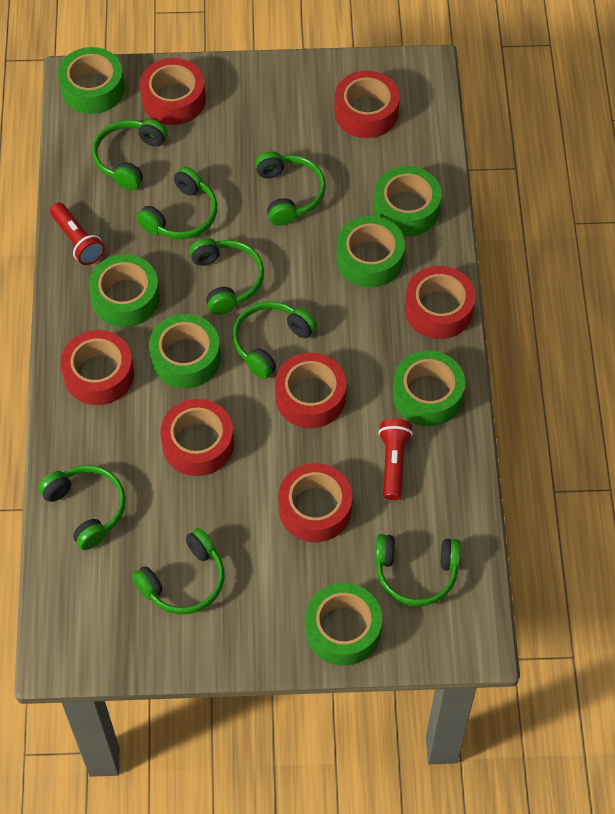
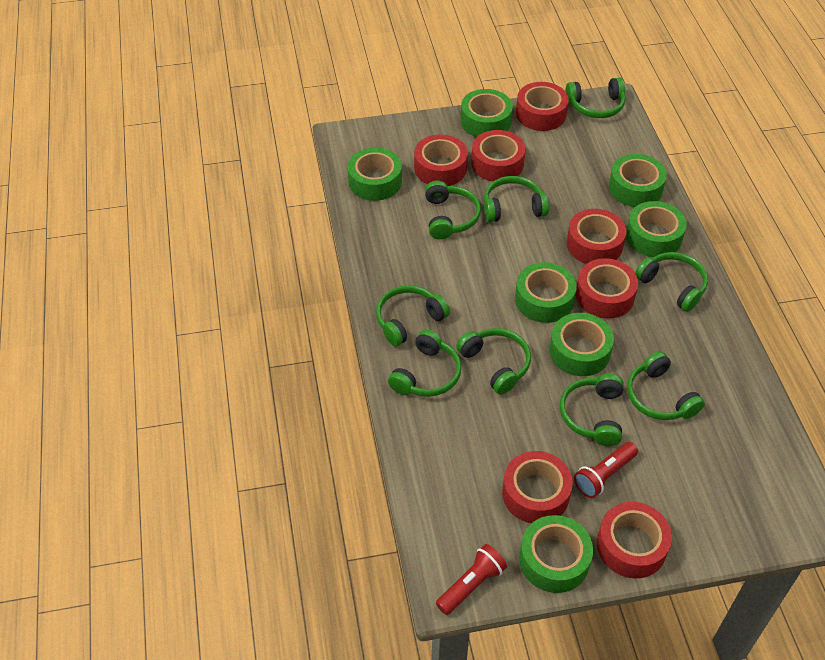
green headphones: 8 -> 9

